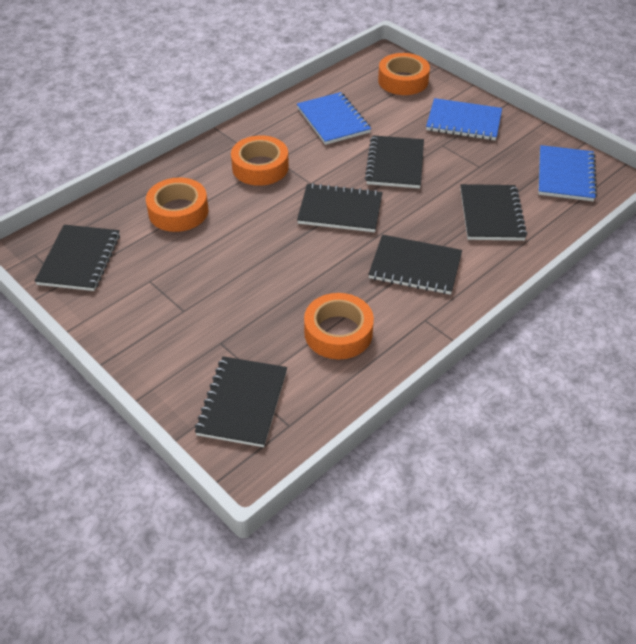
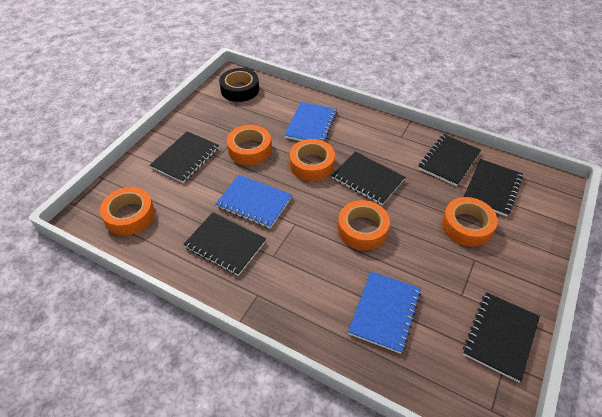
black tape: 0 -> 1
orange tape: 4 -> 5

